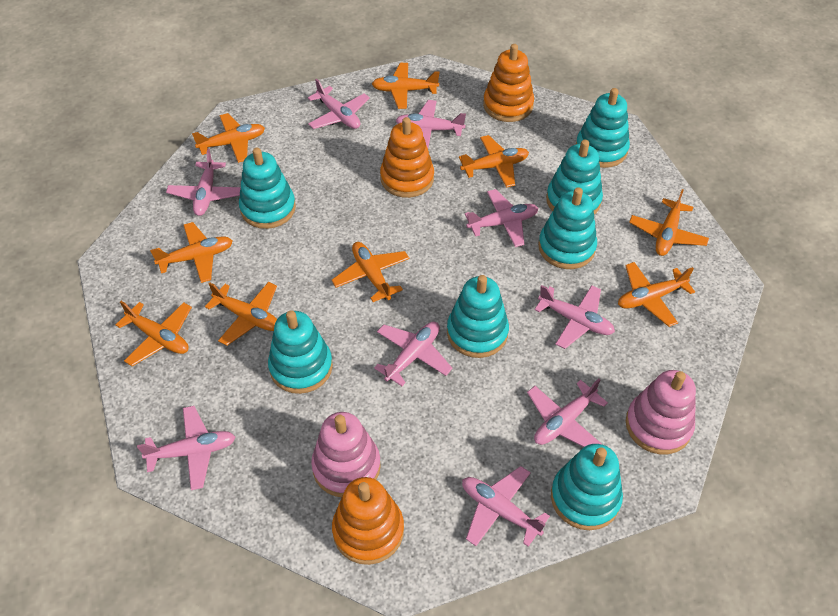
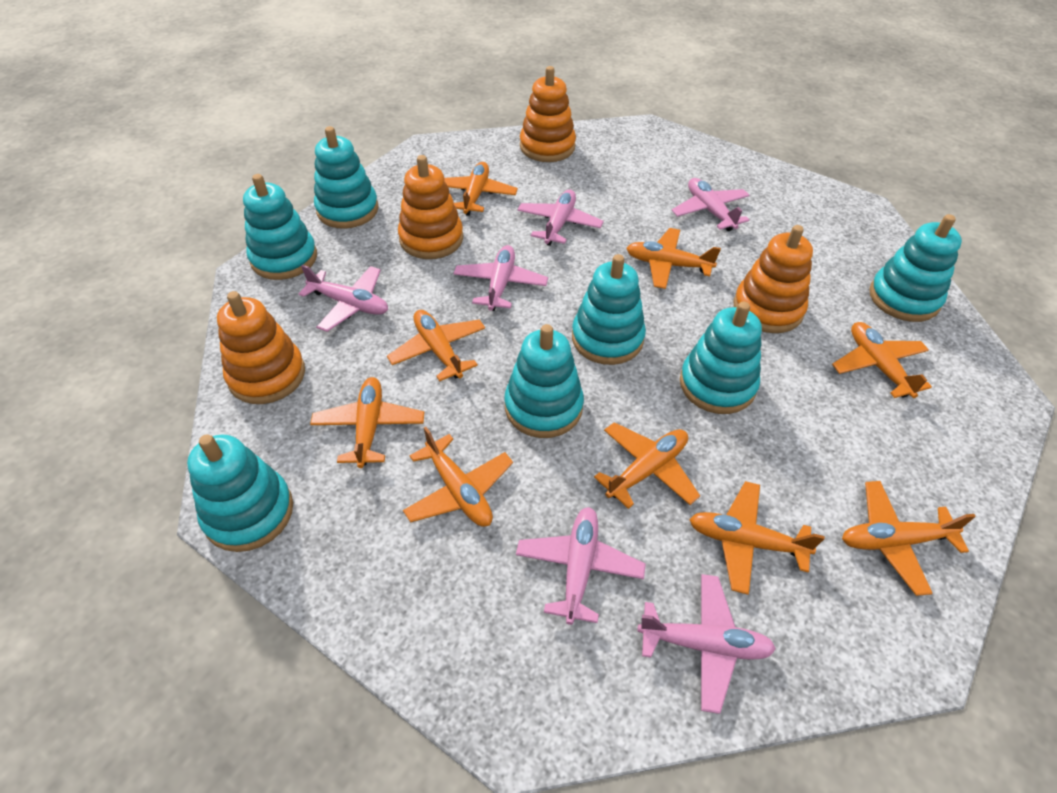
orange stacking toy: 3 -> 4
pink plane: 9 -> 6
pink stacking toy: 2 -> 0

